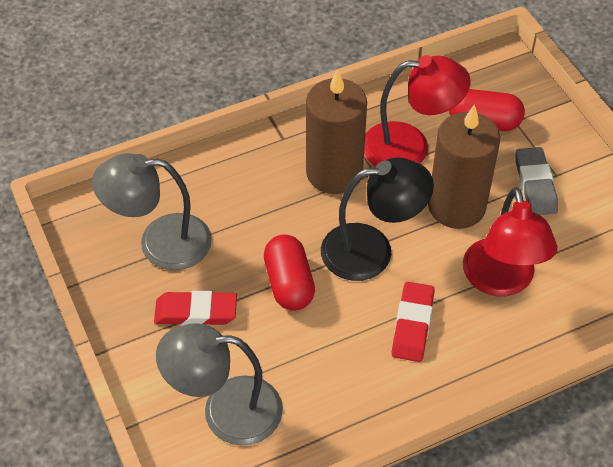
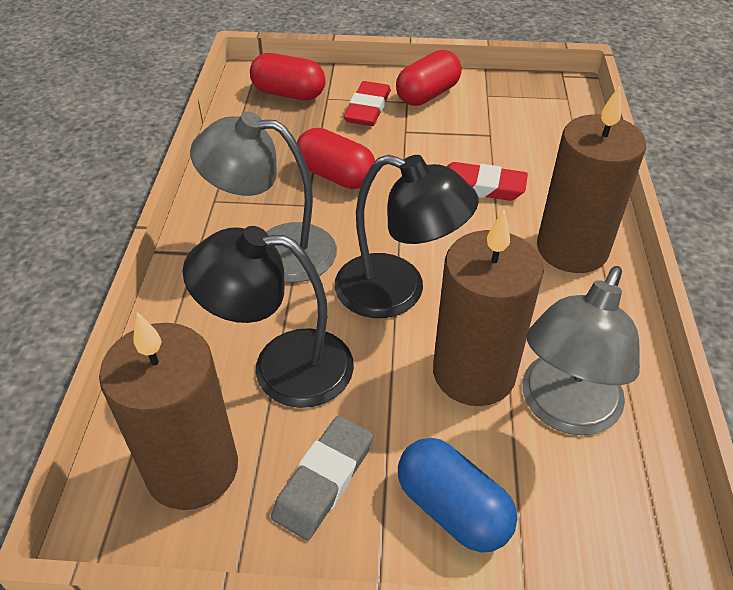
black lamp: 1 -> 2
blue capsule: 0 -> 1
brown candle: 2 -> 3
red capsule: 2 -> 3
red lamp: 2 -> 0

